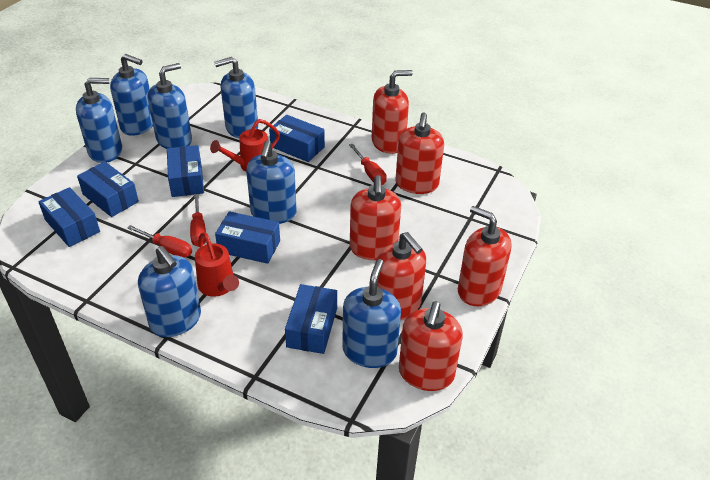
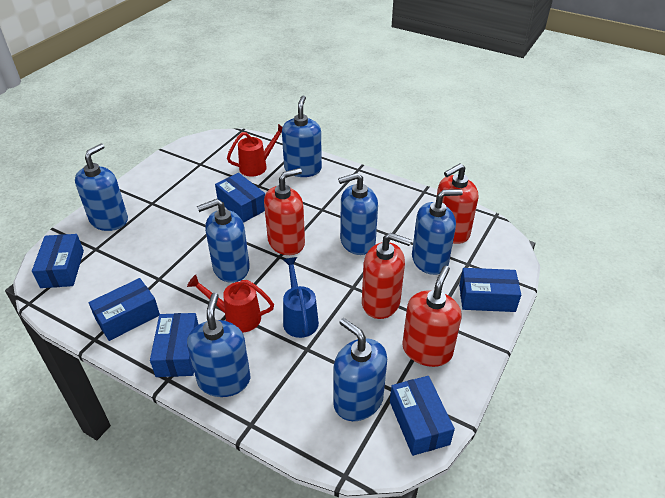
blue watering can: 0 -> 1
red screwdriver: 3 -> 0
red soap dispenser: 6 -> 4

